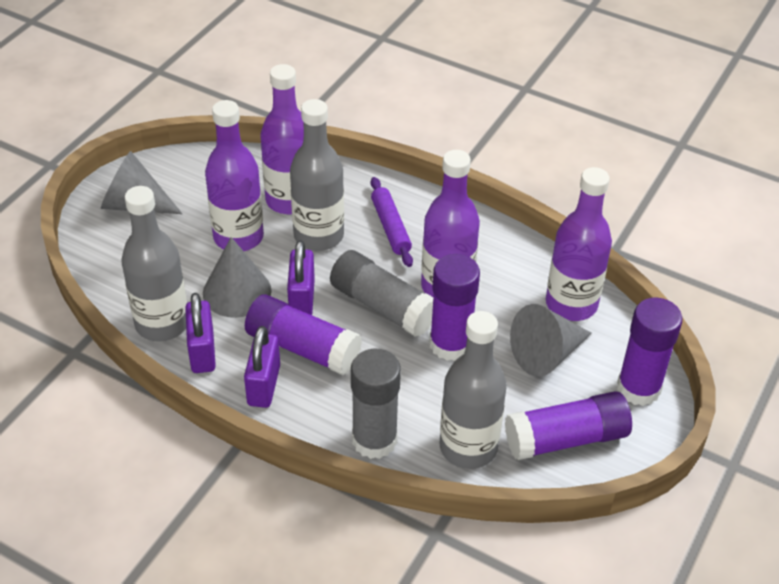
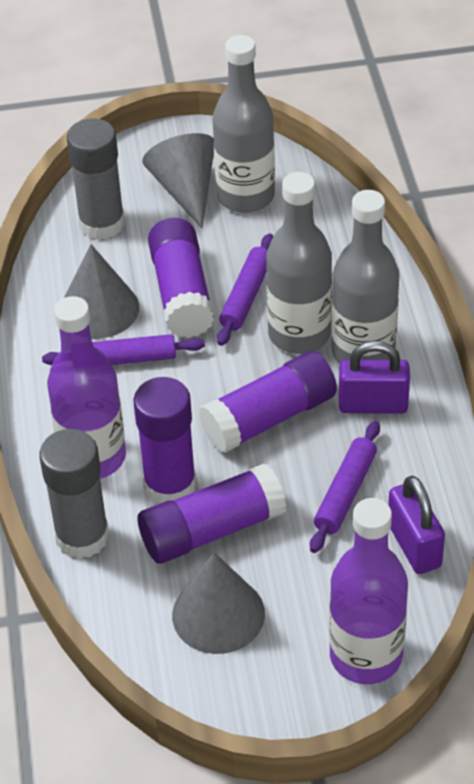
purple bottle: 4 -> 2
purple padlock: 3 -> 2
purple rolling pin: 1 -> 3

